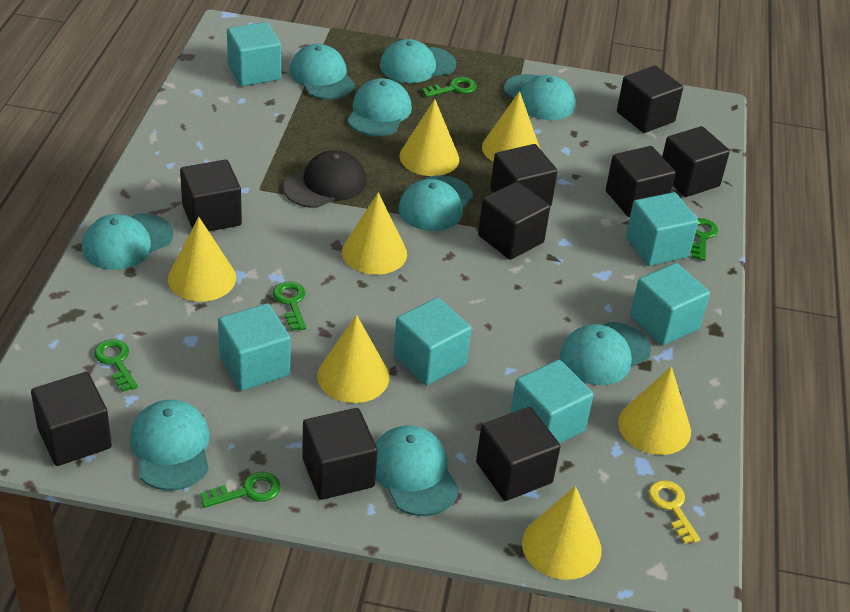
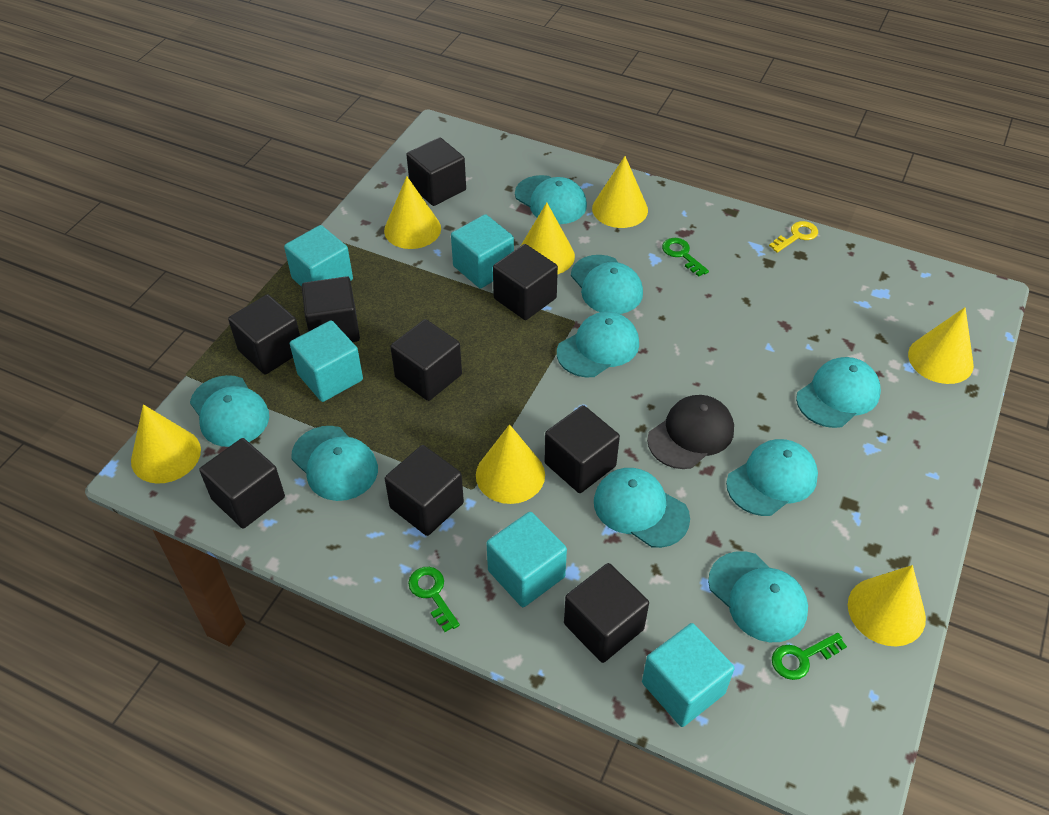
green key: 5 -> 3
turquoise cube: 6 -> 5

